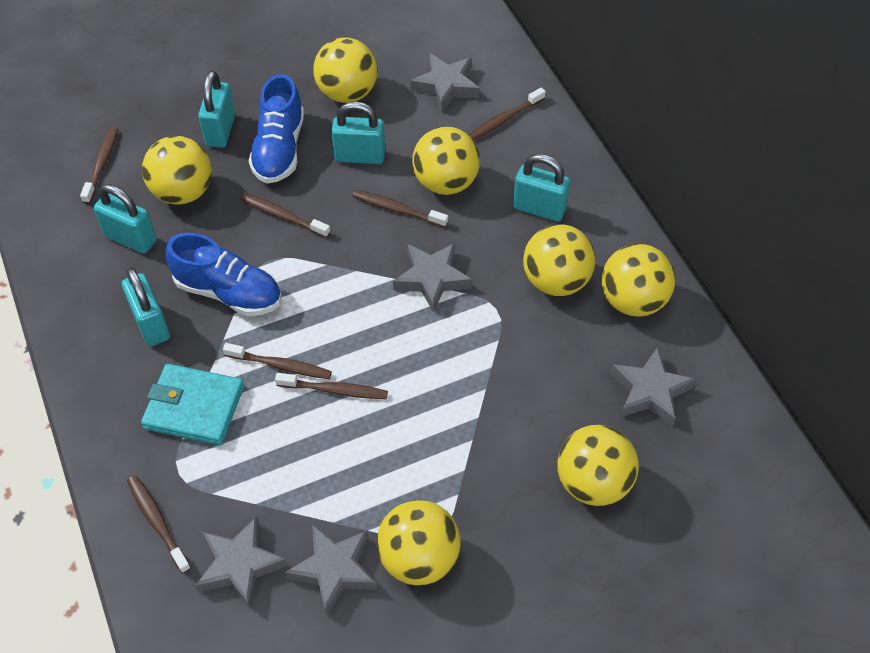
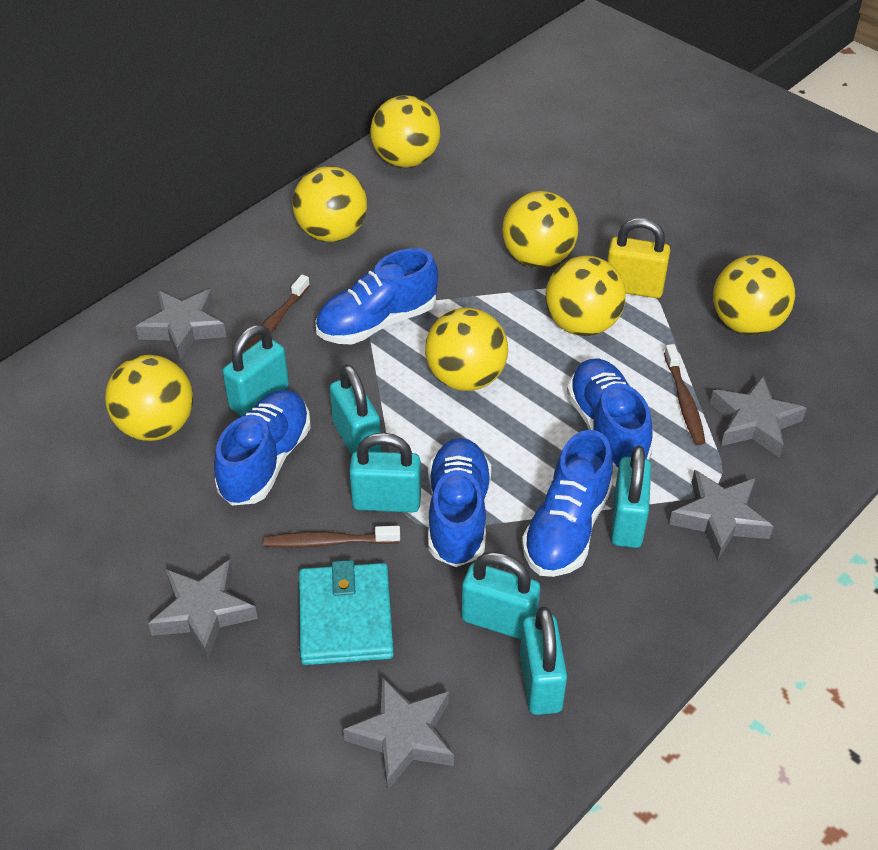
blue shoe: 2 -> 5
brown toothbrush: 7 -> 3
turquoise padlock: 5 -> 6
yellow padlock: 0 -> 1

